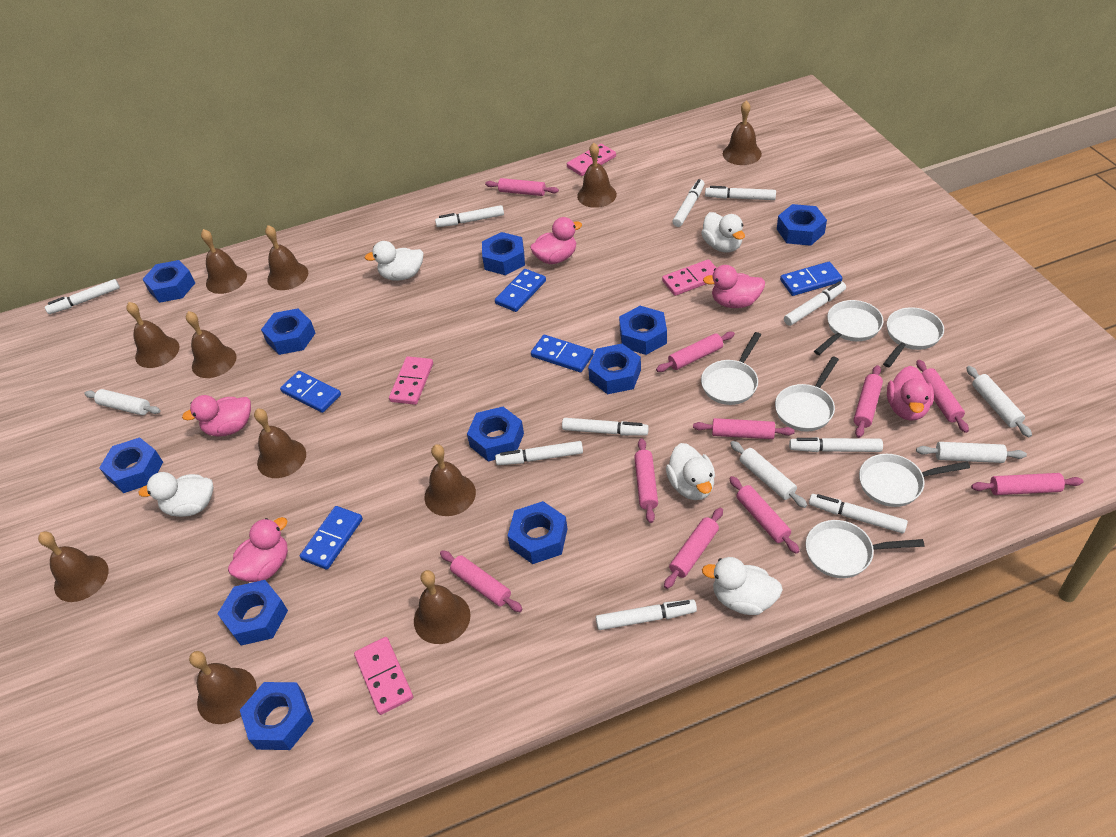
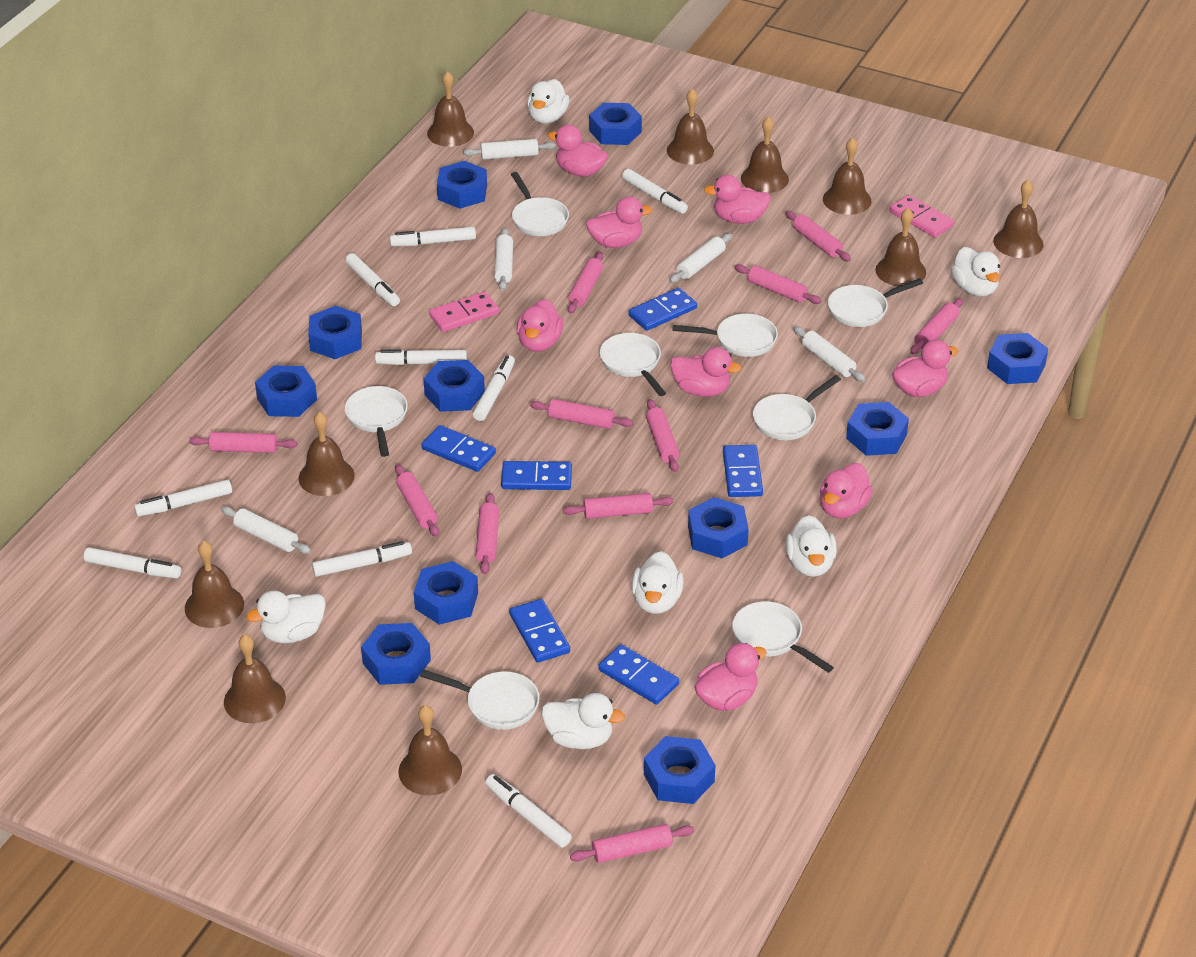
blue domino: 5 -> 6
brown bell: 11 -> 10
pink domino: 4 -> 2
pink duck: 5 -> 8
pink rolling pin: 10 -> 11
white duck: 5 -> 6
white marker: 10 -> 9
white pan: 6 -> 8
white rolling pin: 4 -> 5

